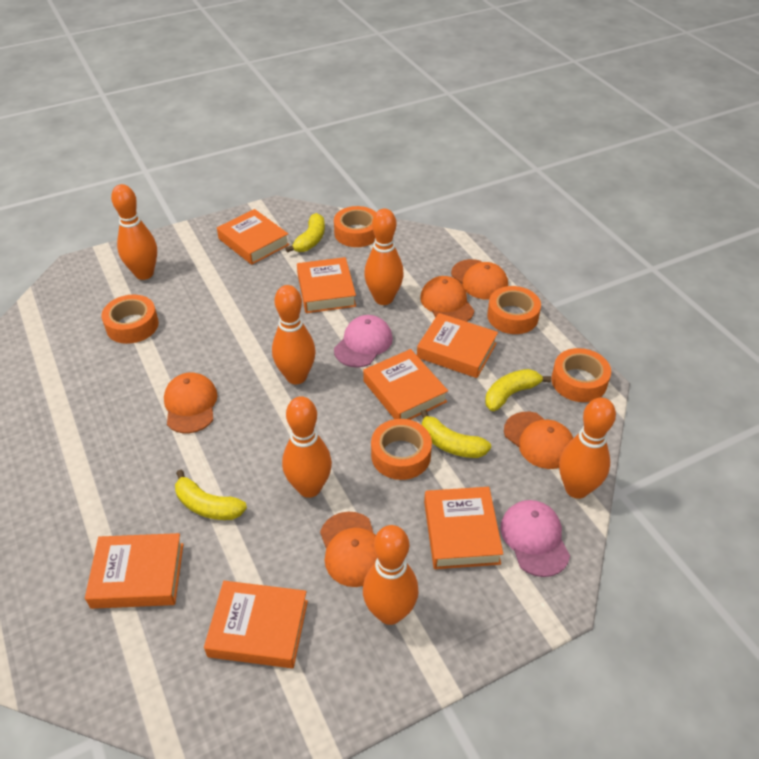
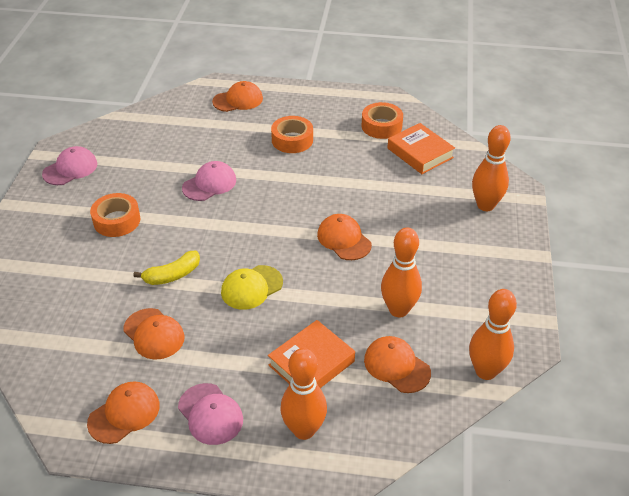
orange book: 7 -> 2
orange bowling pin: 6 -> 4
orange tape: 5 -> 3
pink cap: 2 -> 3
yellow banana: 4 -> 1
yellow cap: 0 -> 1

